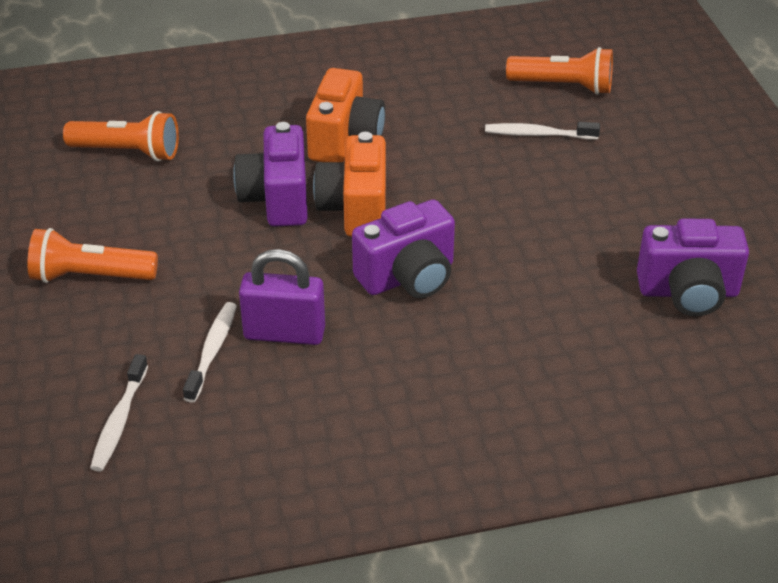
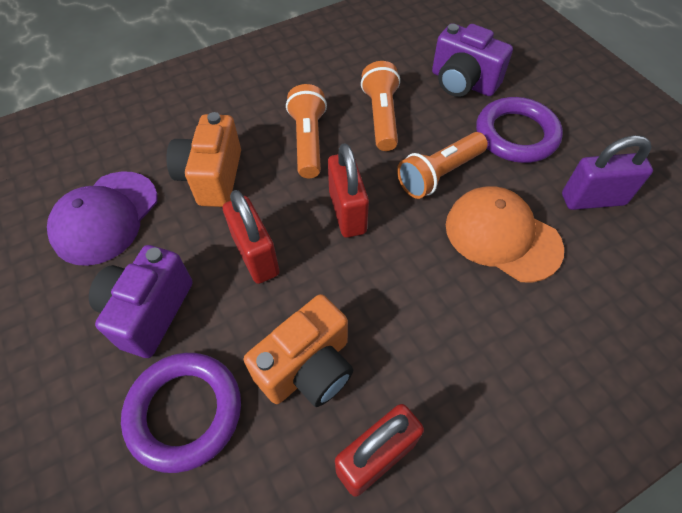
orange cap: 0 -> 1
purple camera: 3 -> 2
purple cap: 0 -> 1
purple ring: 0 -> 2
red padlock: 0 -> 3
white toothbrush: 3 -> 0

